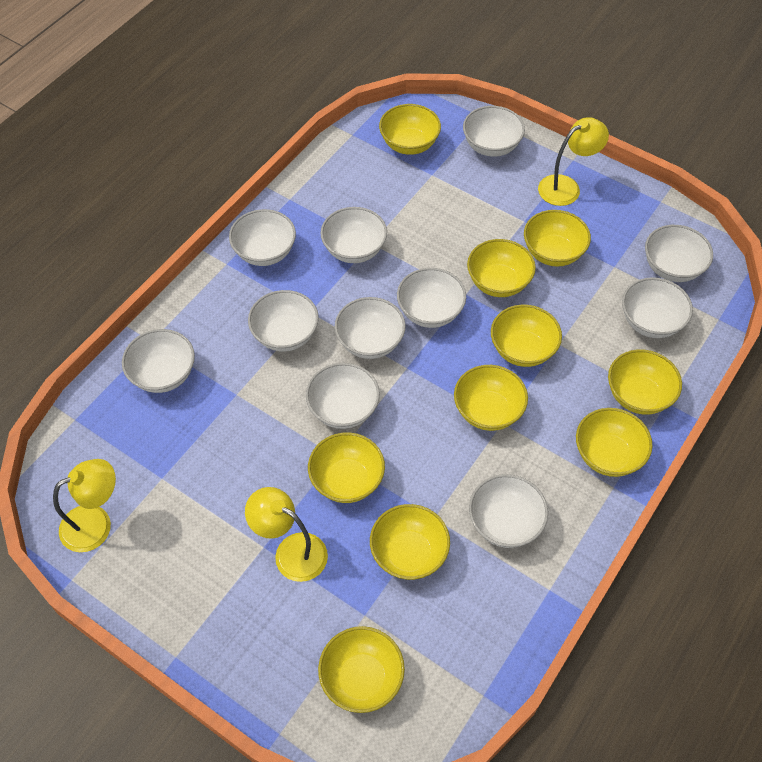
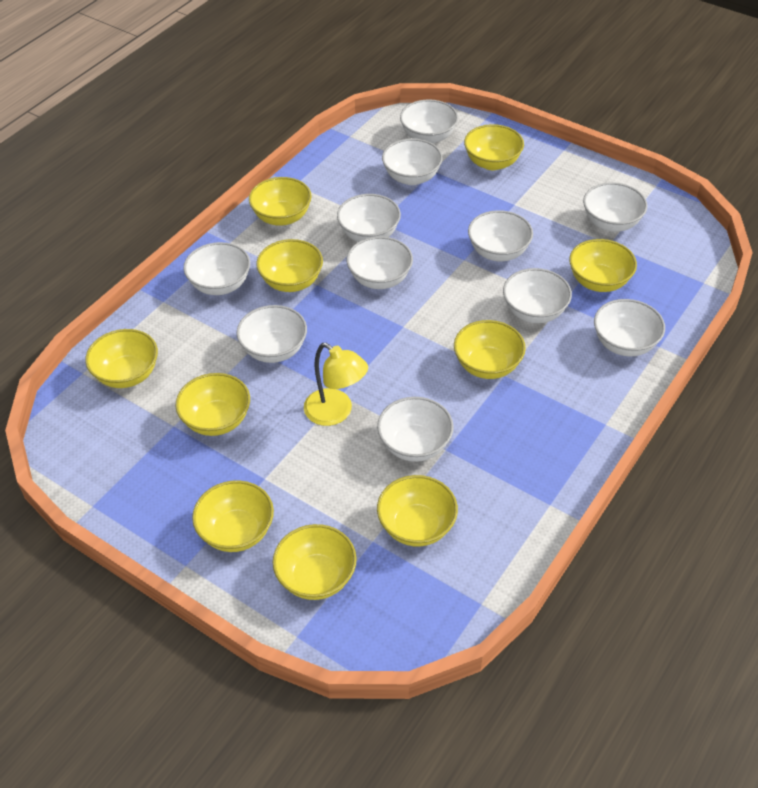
yellow lamp: 3 -> 1

